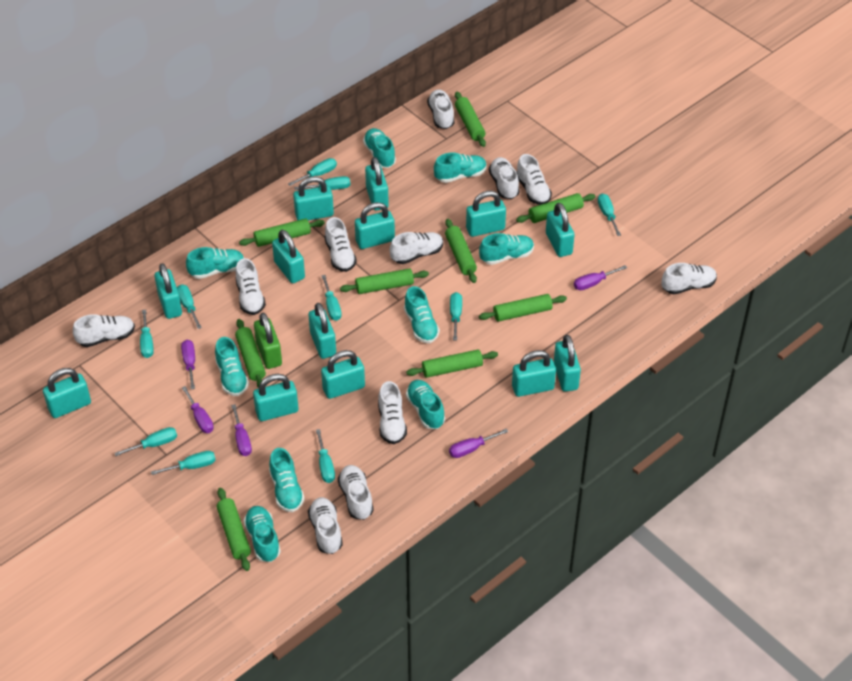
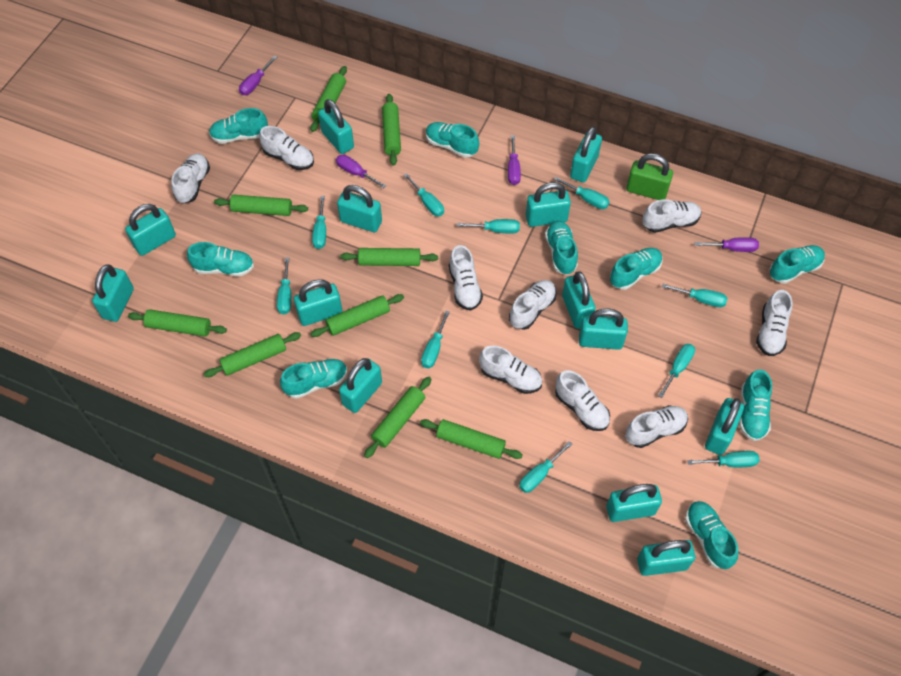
purple screwdriver: 5 -> 4
white shoe: 11 -> 9

